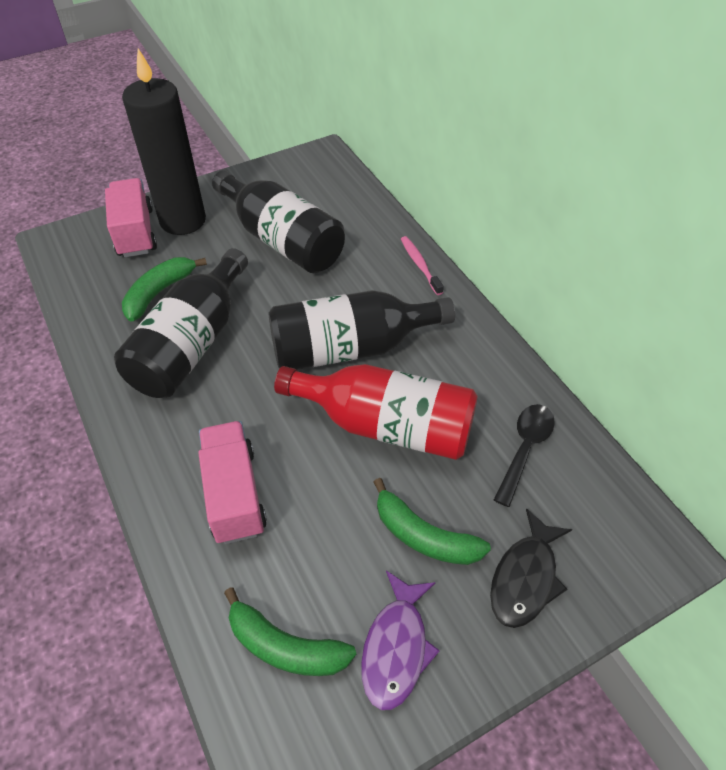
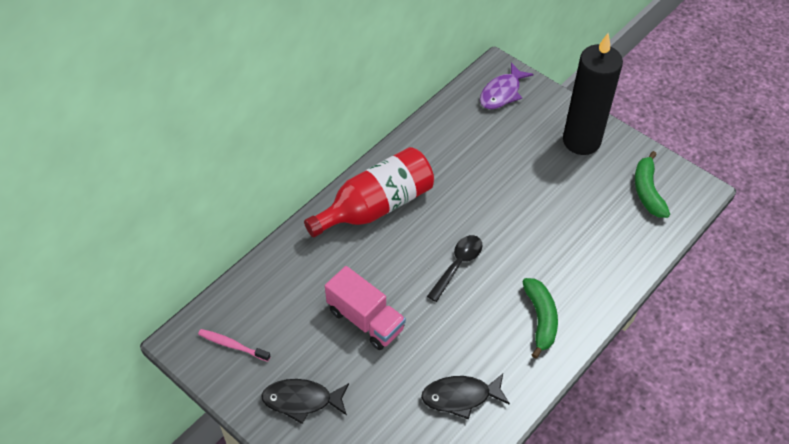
black bottle: 3 -> 0
black fish: 1 -> 2
green banana: 3 -> 2
pink truck: 2 -> 1

